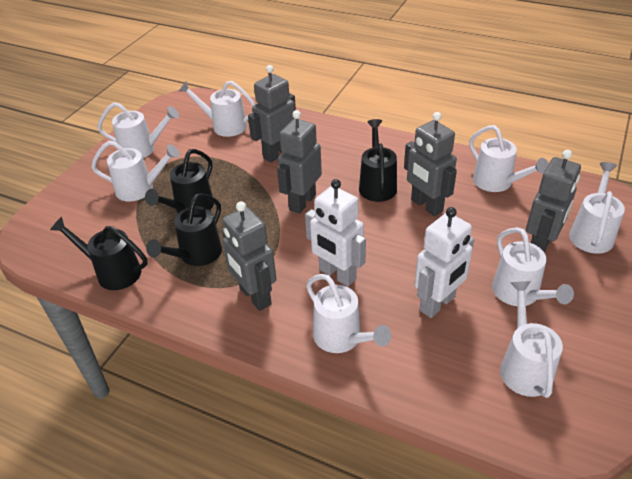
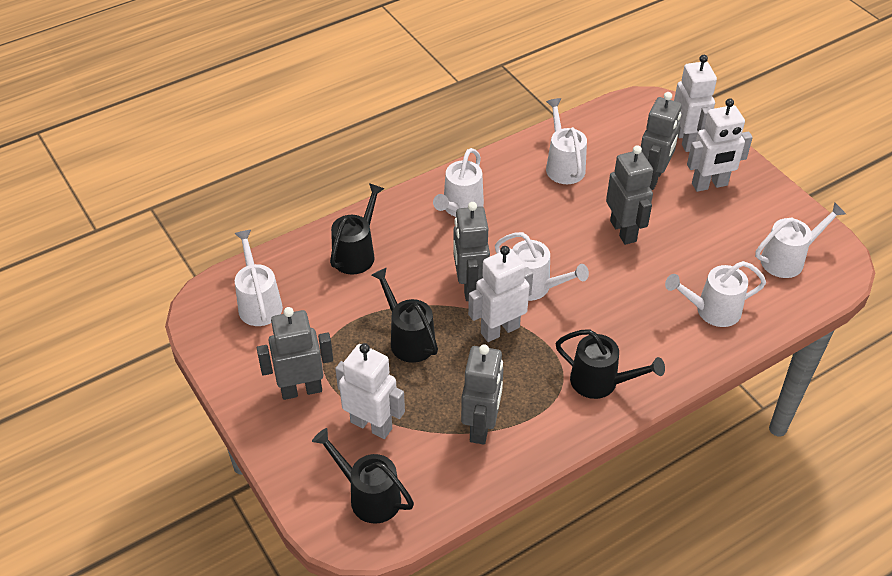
white robot: 2 -> 4
white watering can: 8 -> 6

